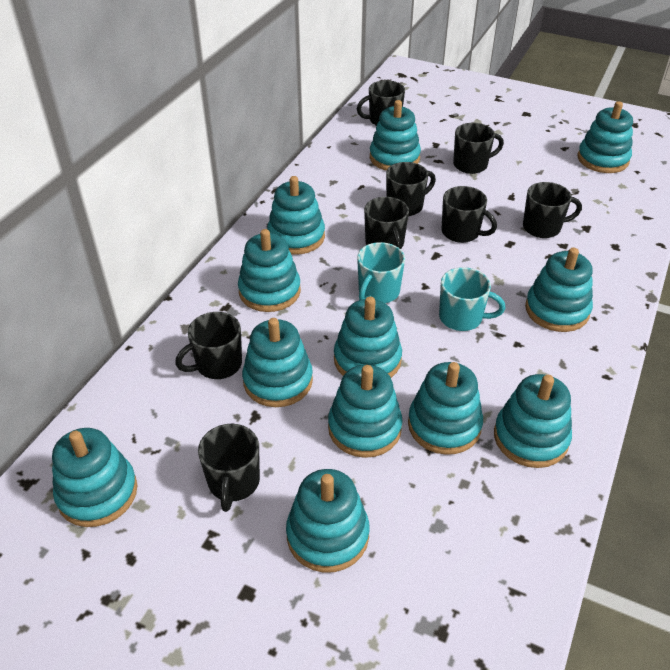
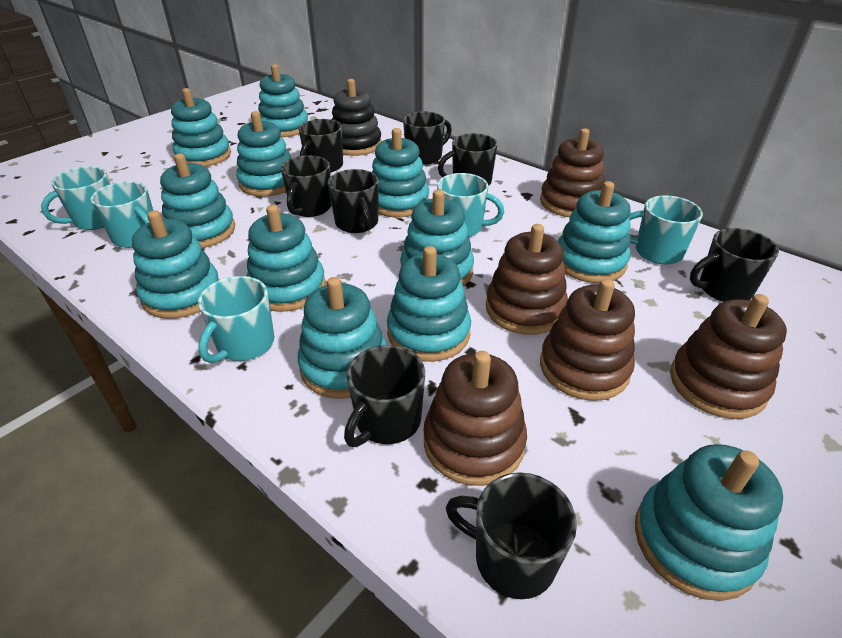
black stacking toy: 0 -> 1
brown stacking toy: 0 -> 5
turquoise mug: 2 -> 5

